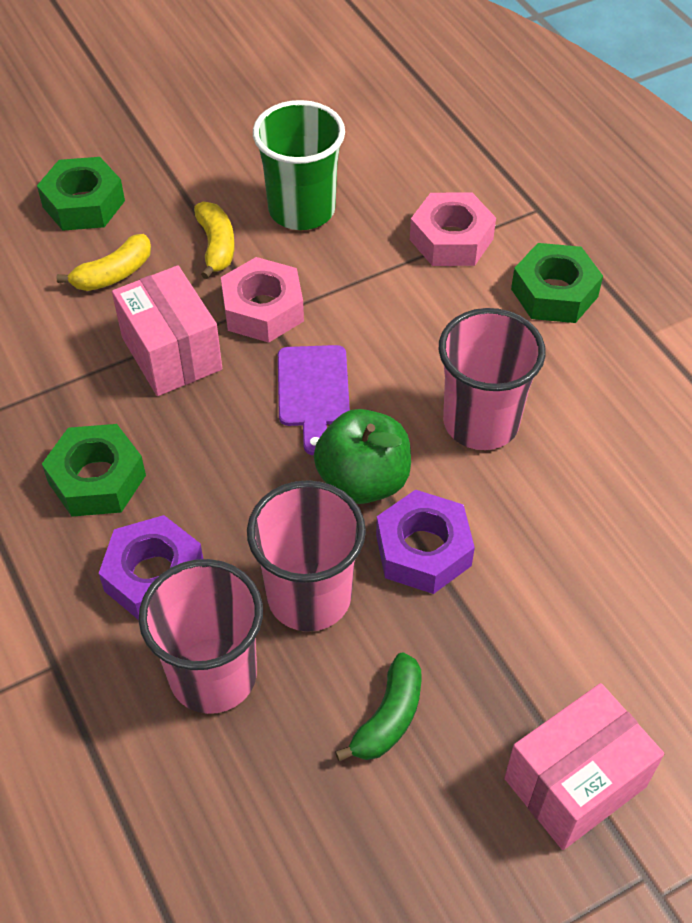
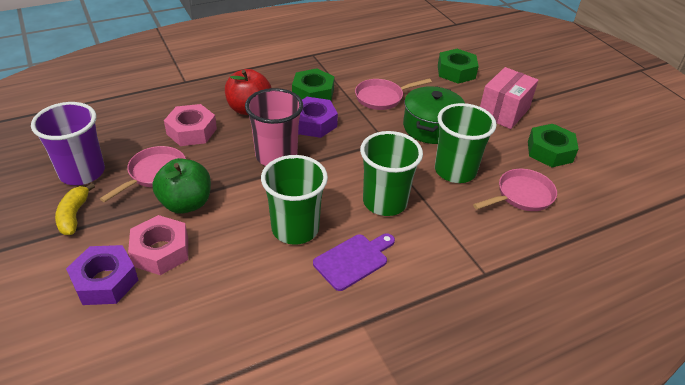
green banana: 1 -> 0
green cup: 1 -> 3
green pot: 0 -> 1
pink box: 2 -> 1
pink cup: 3 -> 1
pink pan: 0 -> 3
purple cup: 0 -> 1
red apple: 0 -> 1
yellow banana: 2 -> 1

